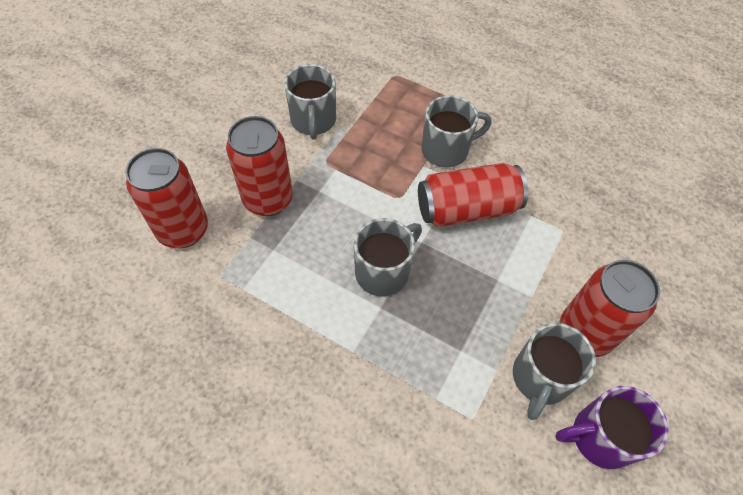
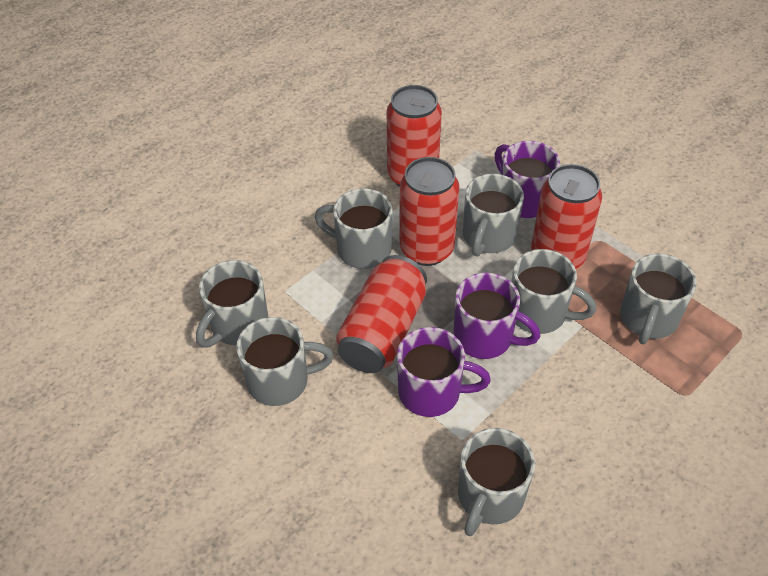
grey mug: 4 -> 7
purple mug: 1 -> 3

